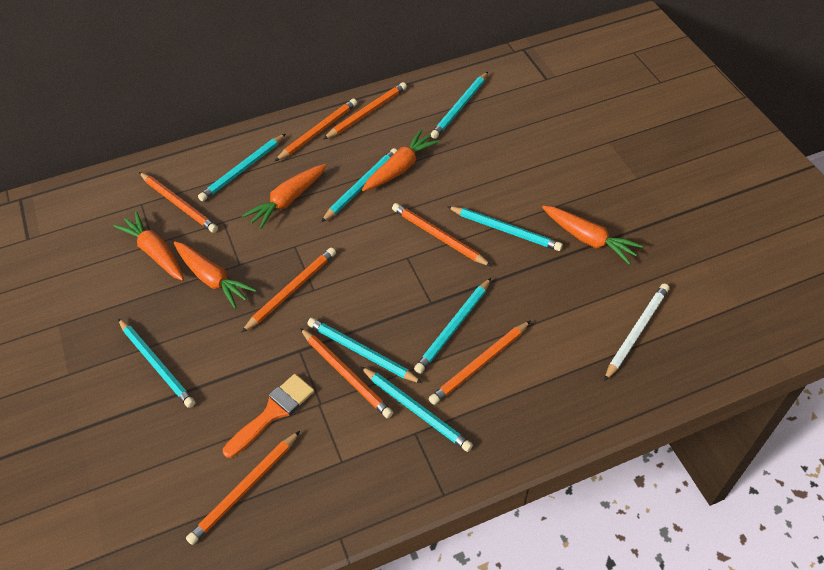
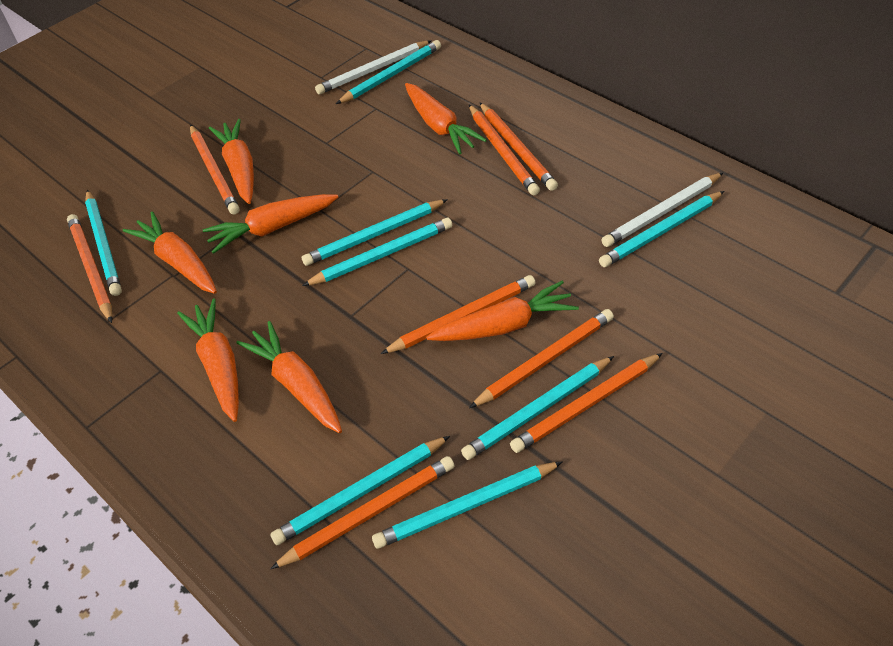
orange brush: 1 -> 0
orange carrot: 5 -> 7
white pencil: 1 -> 2

